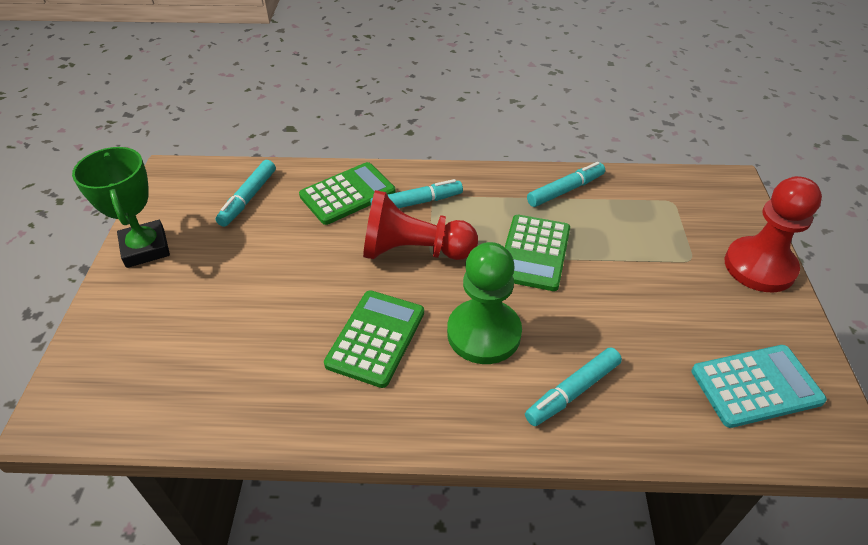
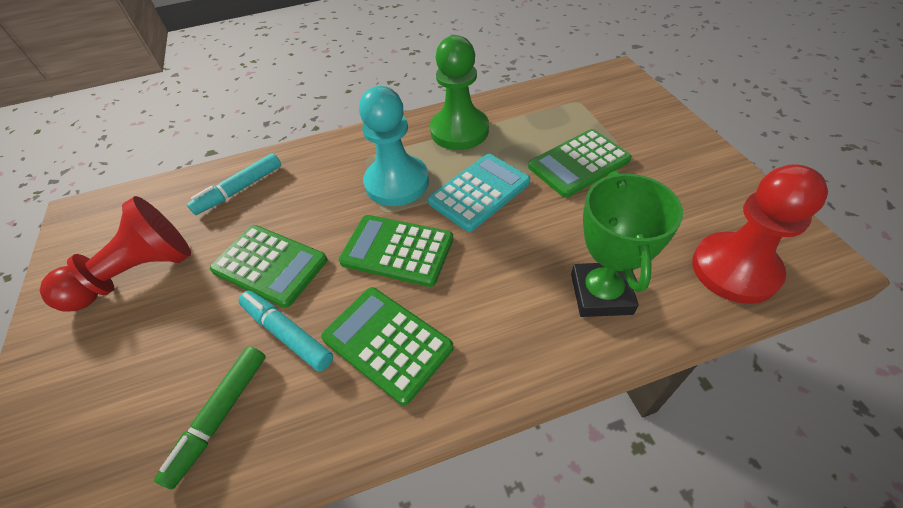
green calculator: 3 -> 4
green marker: 0 -> 1
turquoise marker: 4 -> 2
turquoise pawn: 0 -> 1

